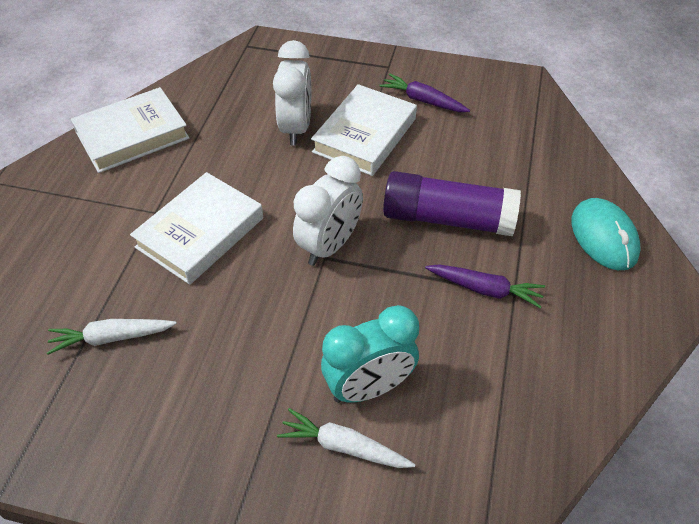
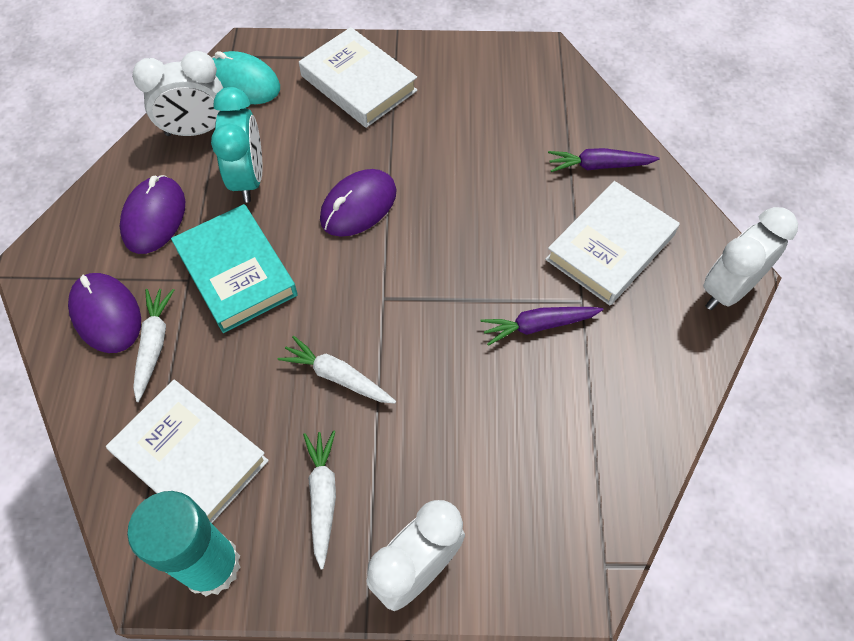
purple glue stick: 1 -> 0
purple mouse: 0 -> 3
turquoise book: 0 -> 1
turquoise glue stick: 0 -> 1
white carrot: 2 -> 3
white clock: 2 -> 3

